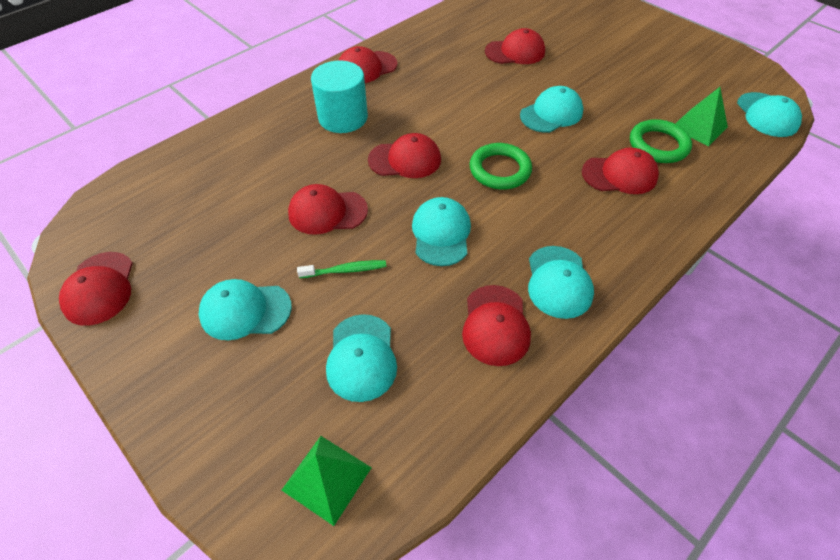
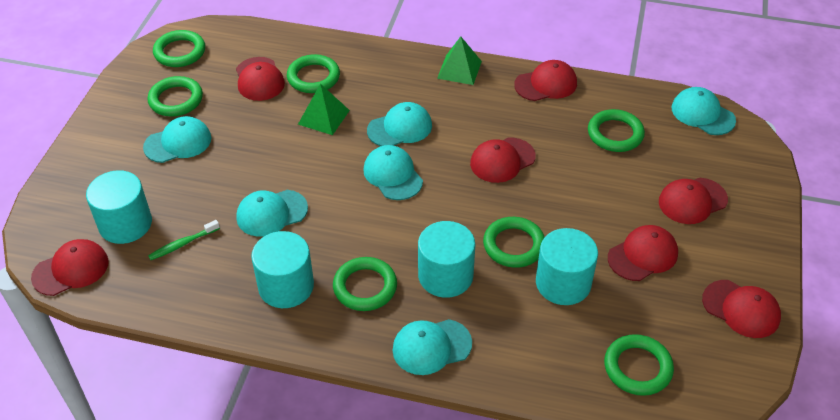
green ring: 2 -> 7
turquoise cylinder: 1 -> 4

